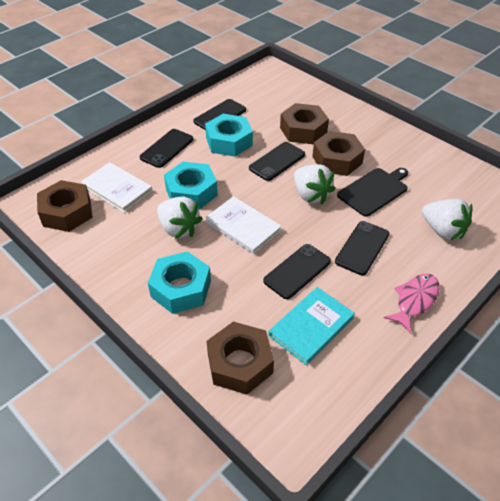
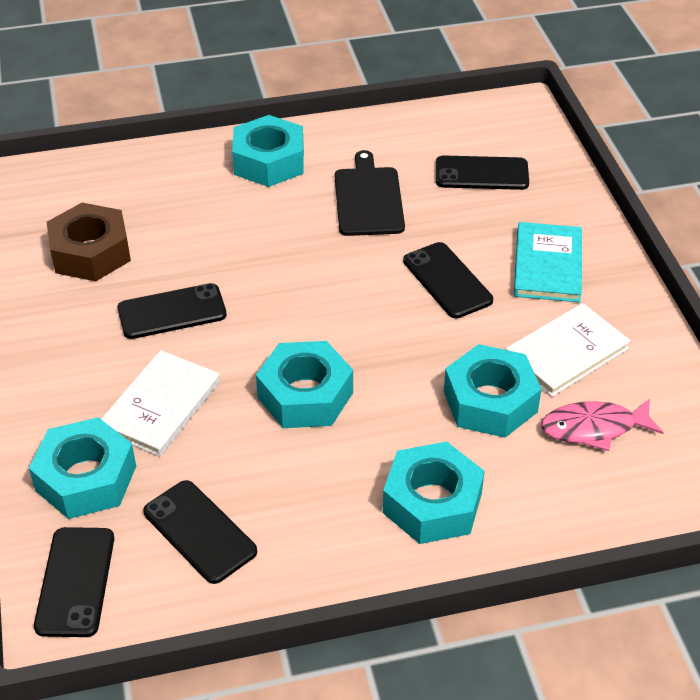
brown nut: 4 -> 1
turquoise nut: 3 -> 5
white strawberry: 3 -> 0

